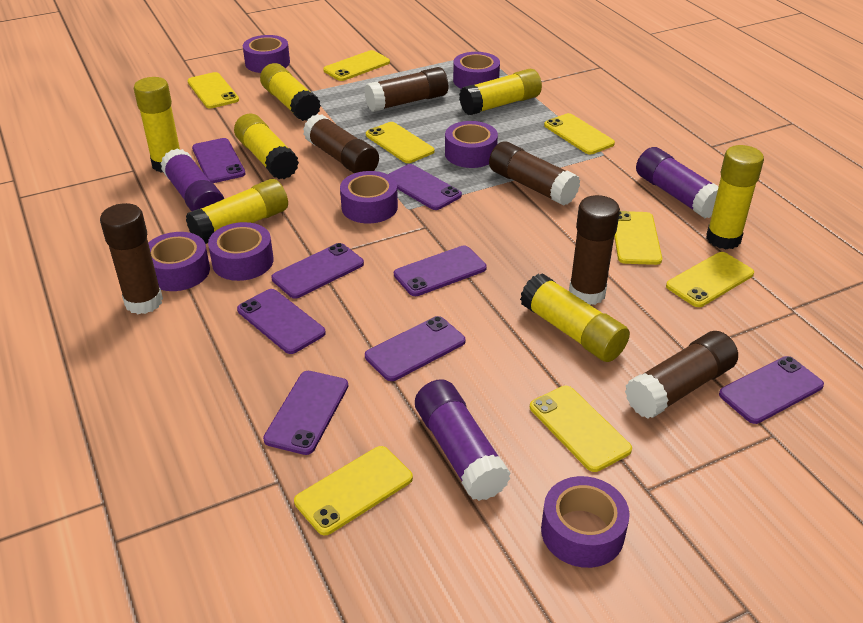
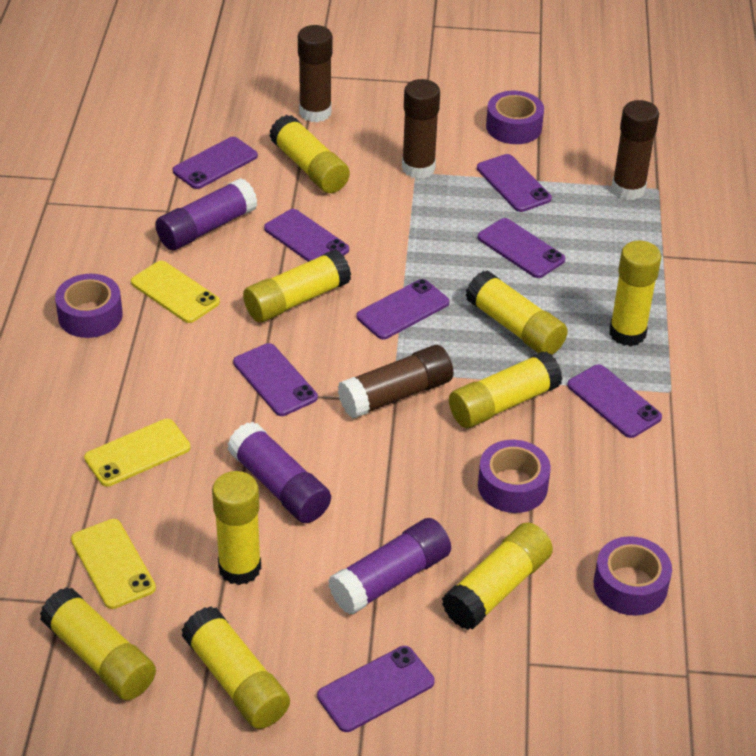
brown glue stick: 6 -> 4
purple tape: 7 -> 4
yellow glue stick: 7 -> 9
yellow phone: 8 -> 3

